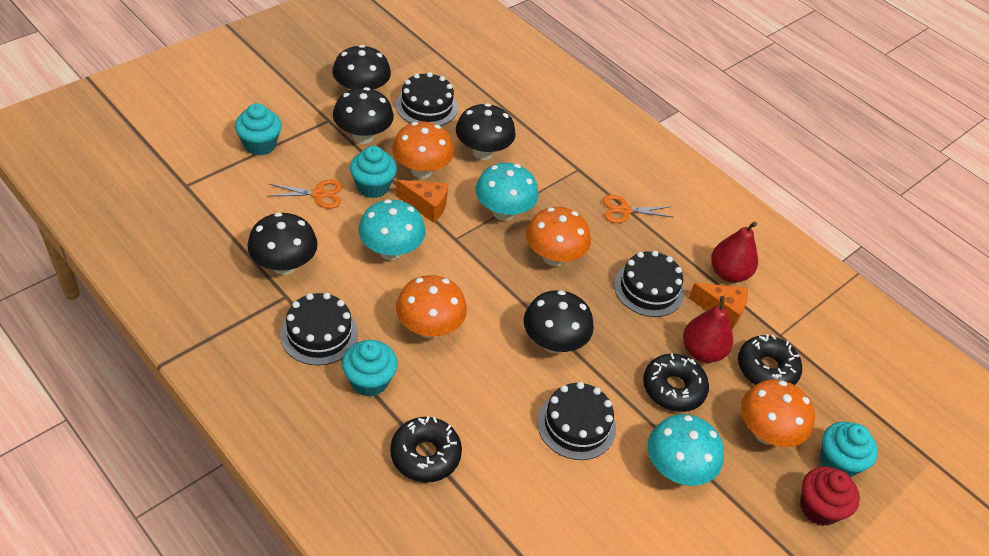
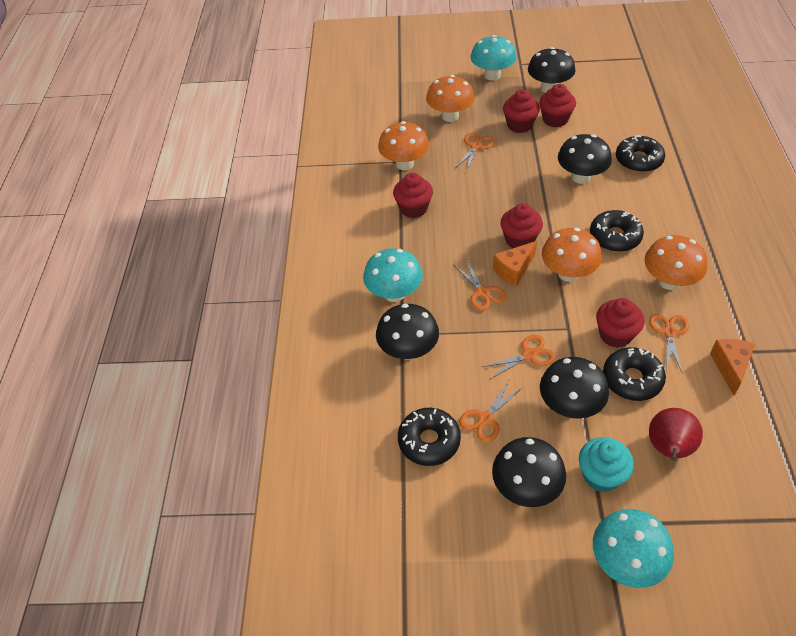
black cake: 4 -> 0
black donut: 3 -> 4
orange scissors: 2 -> 5
red cupcake: 1 -> 5
red pear: 2 -> 1
turquoise cupcake: 4 -> 1

